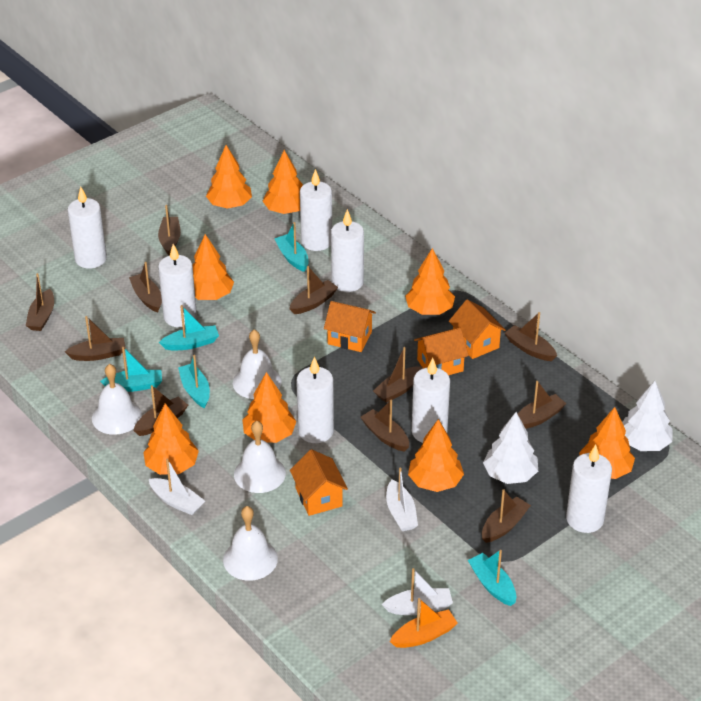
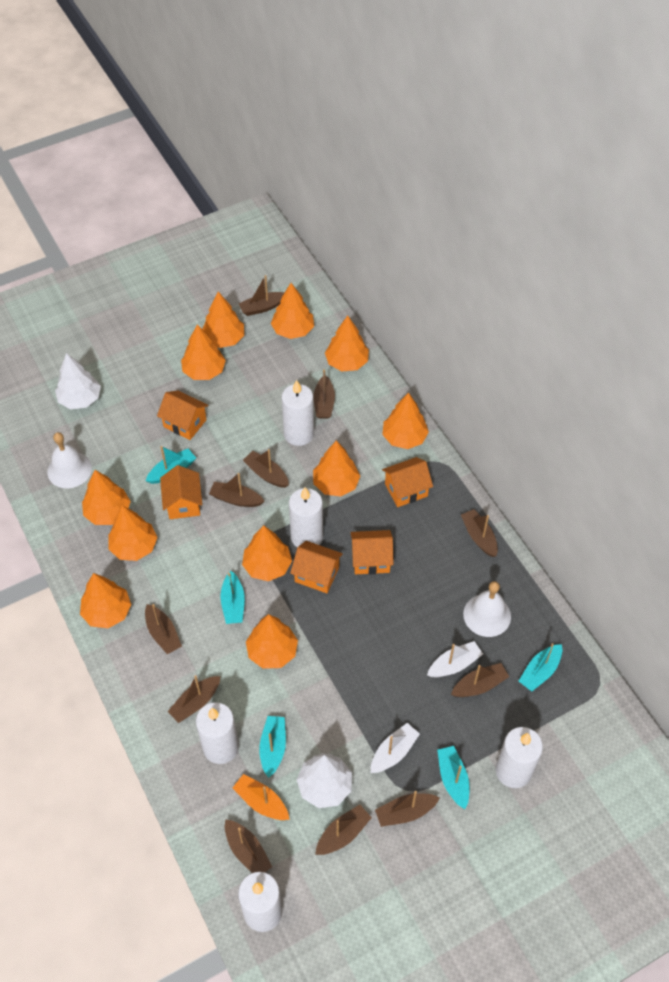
orange house: 4 -> 5
orange tree: 8 -> 11
white bell: 4 -> 2
white boat: 3 -> 2
white candle: 7 -> 5

